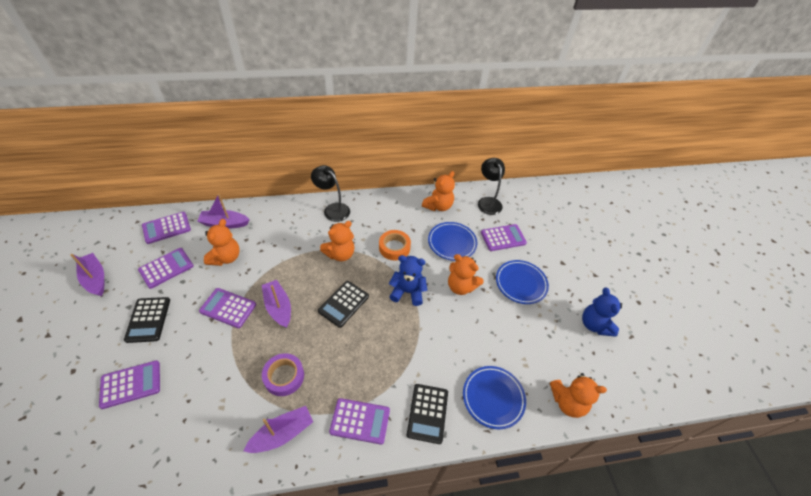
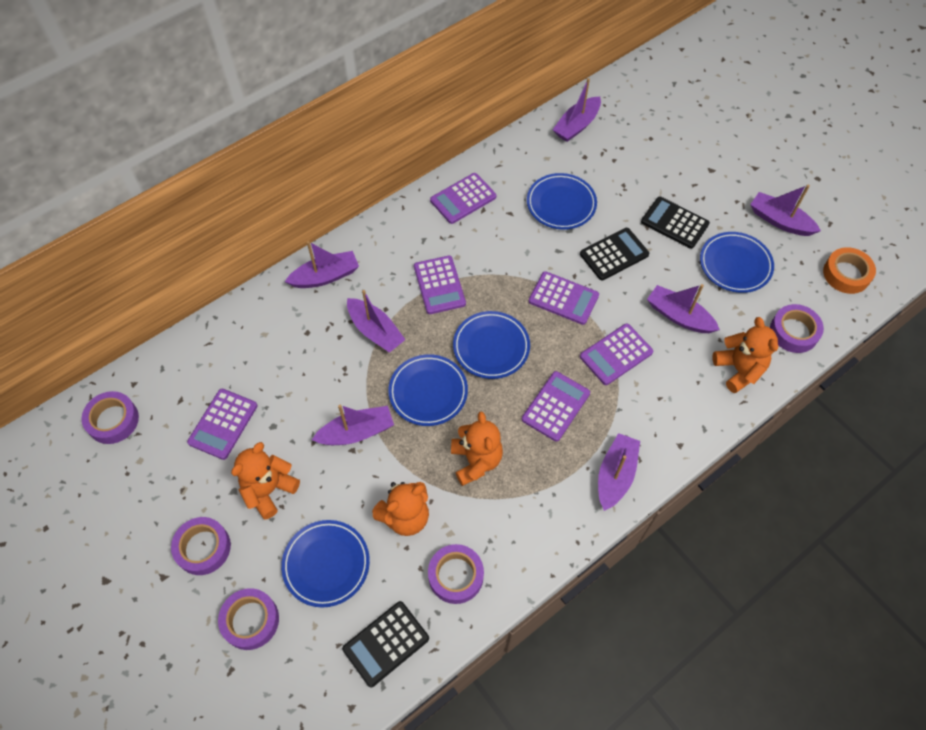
black lamp: 2 -> 0
blue plate: 3 -> 5
blue teddy bear: 2 -> 0
orange teddy bear: 5 -> 4
purple boat: 4 -> 7
purple tape: 1 -> 5

